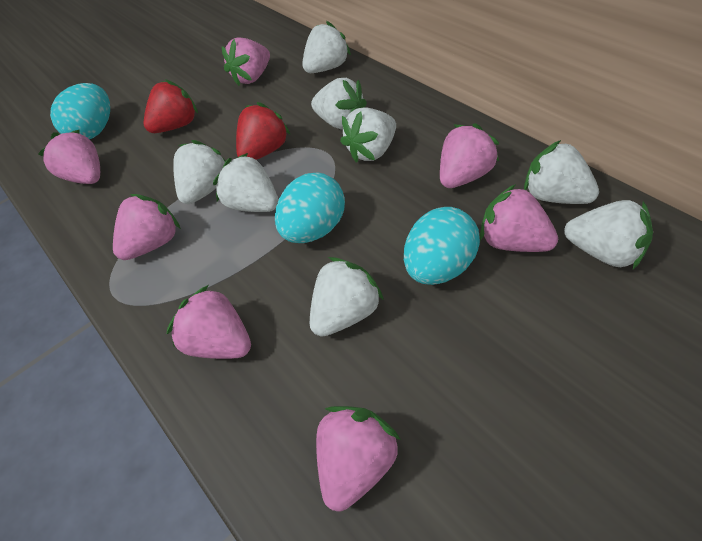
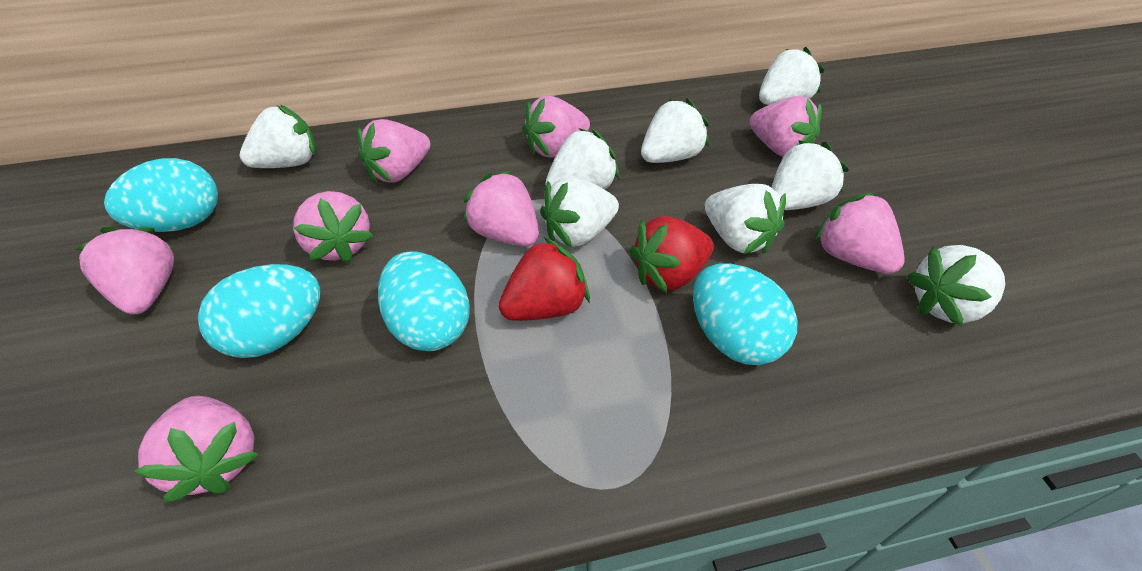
pink strawberry: 7 -> 8
turquoise egg: 3 -> 4

